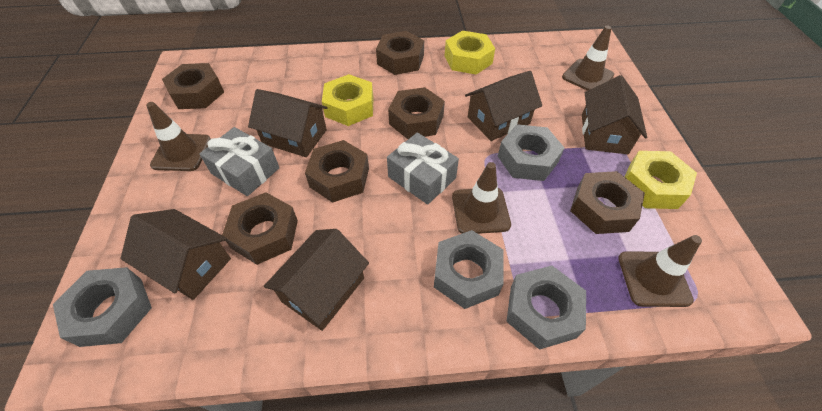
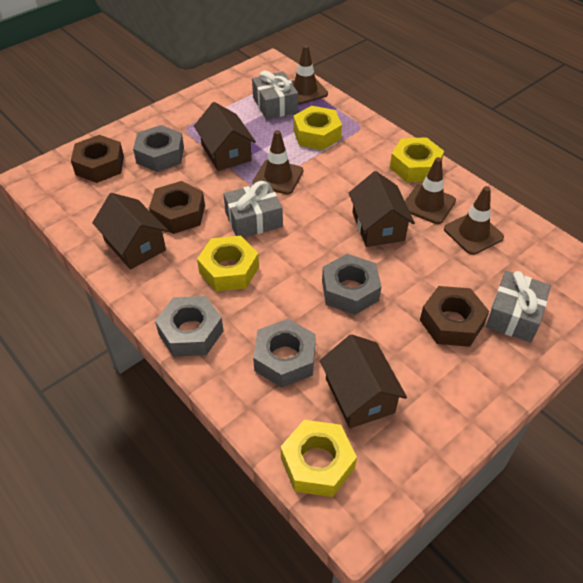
brown house: 5 -> 4
brown nut: 6 -> 3
grey gift: 2 -> 3
yellow nut: 3 -> 4

